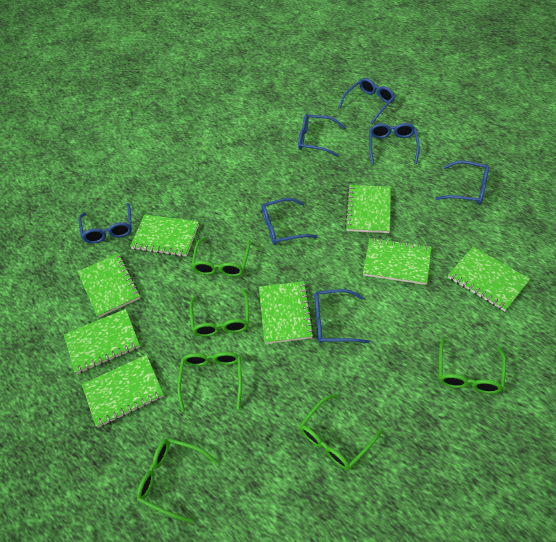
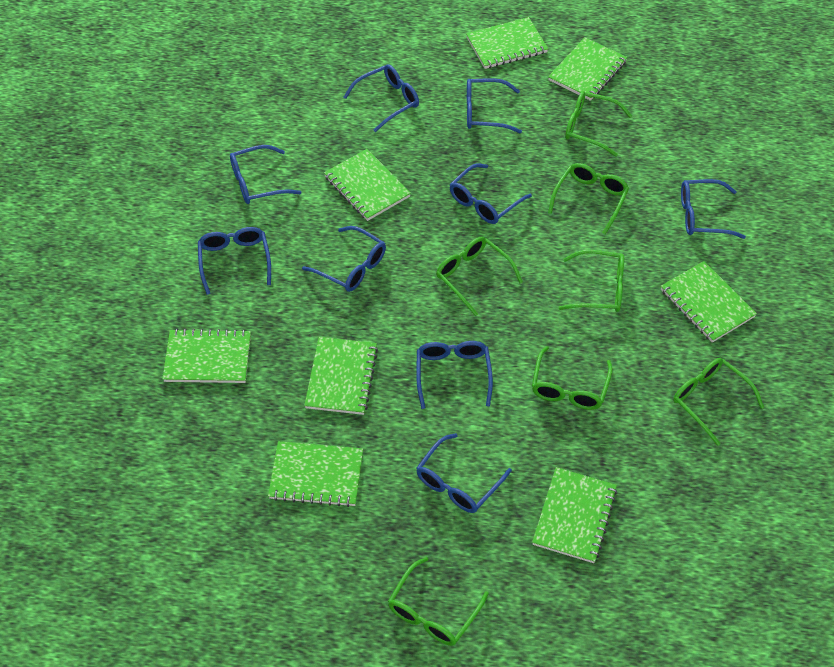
blue glasses: 7 -> 9
green glasses: 6 -> 7

